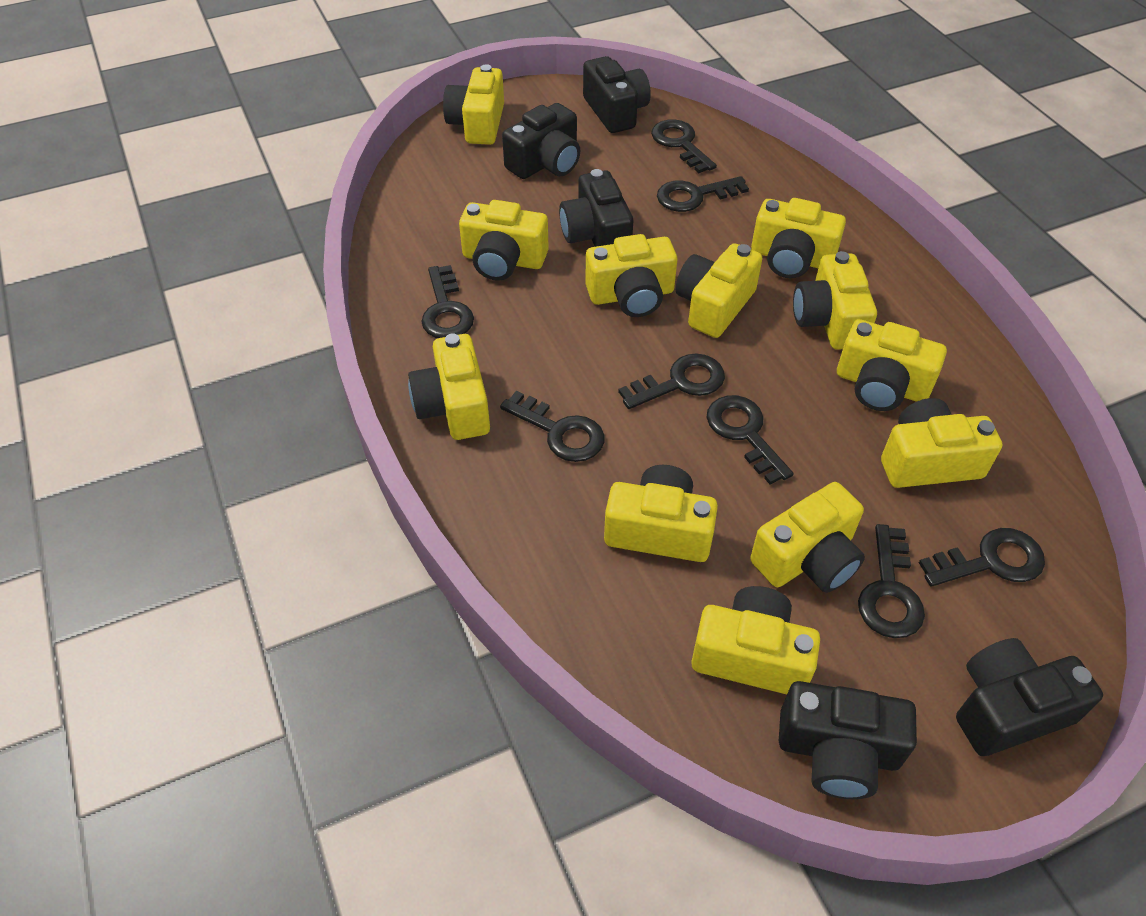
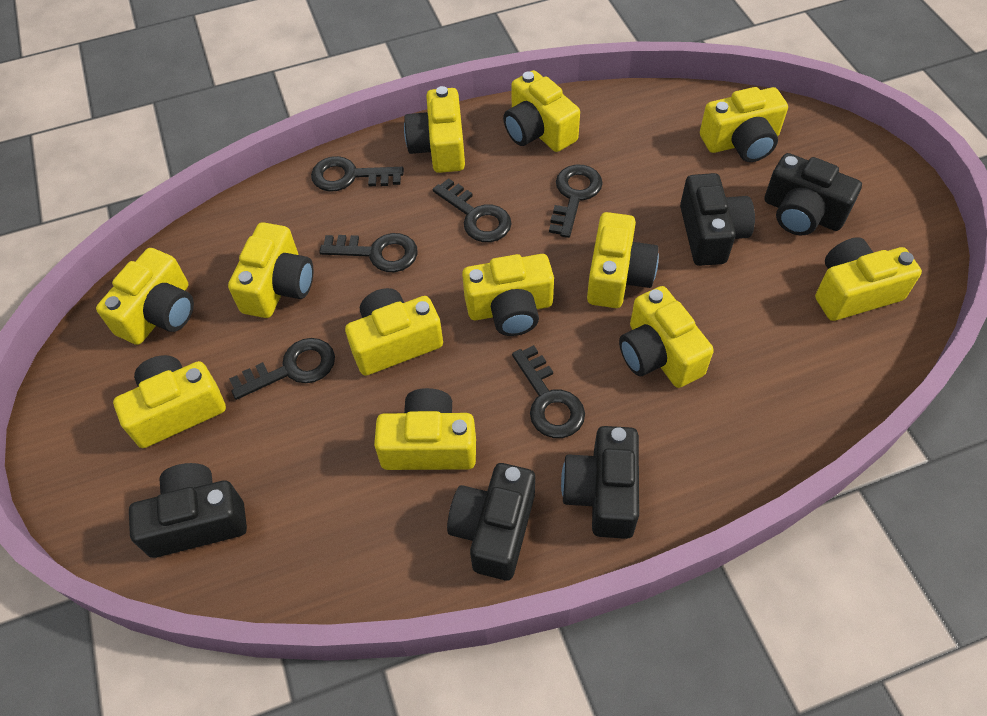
black key: 8 -> 6

